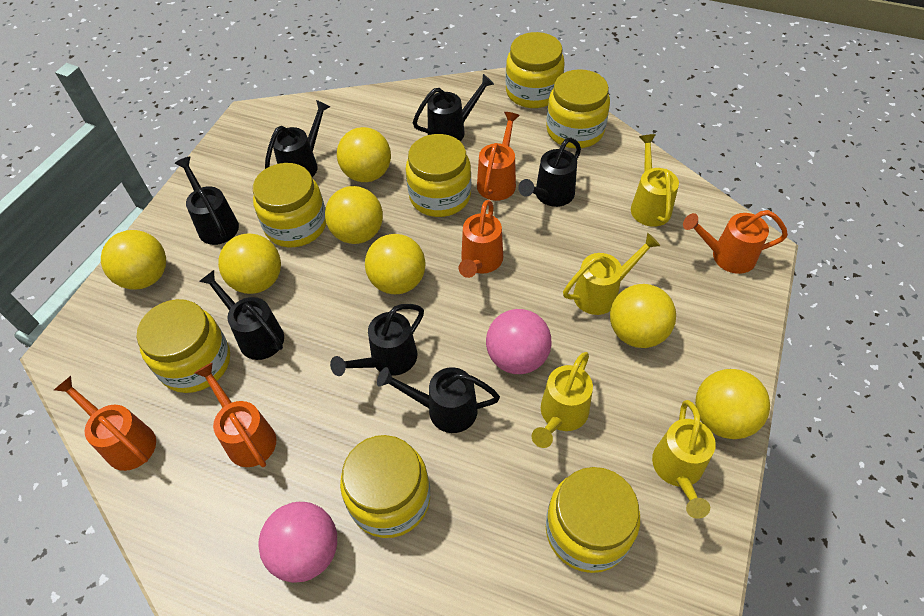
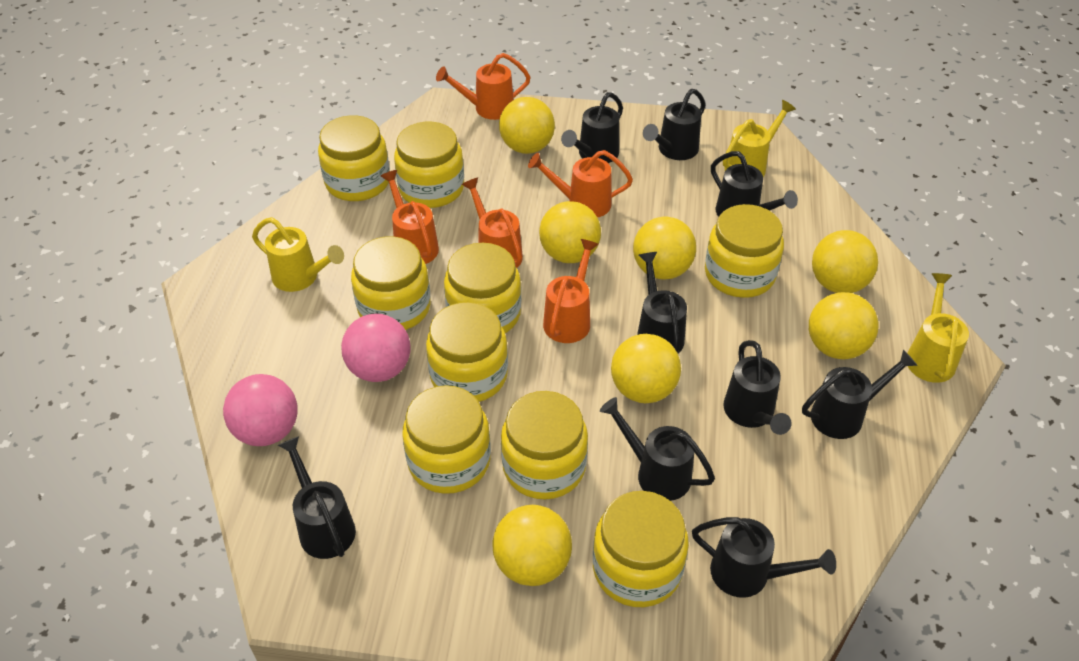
black watering can: 7 -> 9
yellow jar: 7 -> 9
yellow watering can: 4 -> 3

